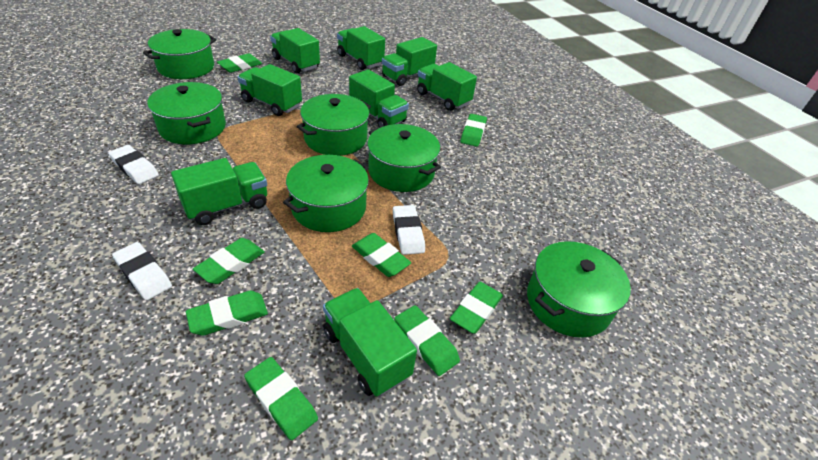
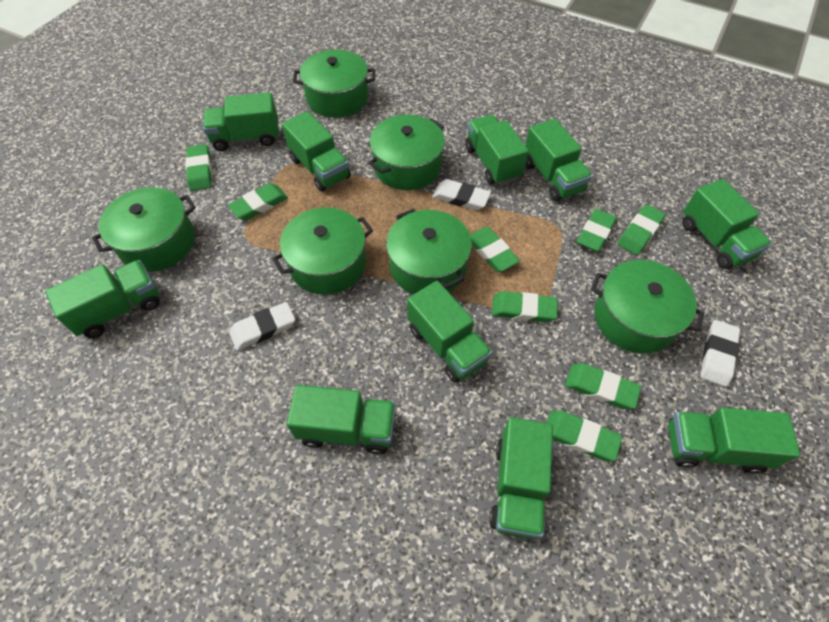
green truck: 8 -> 10

